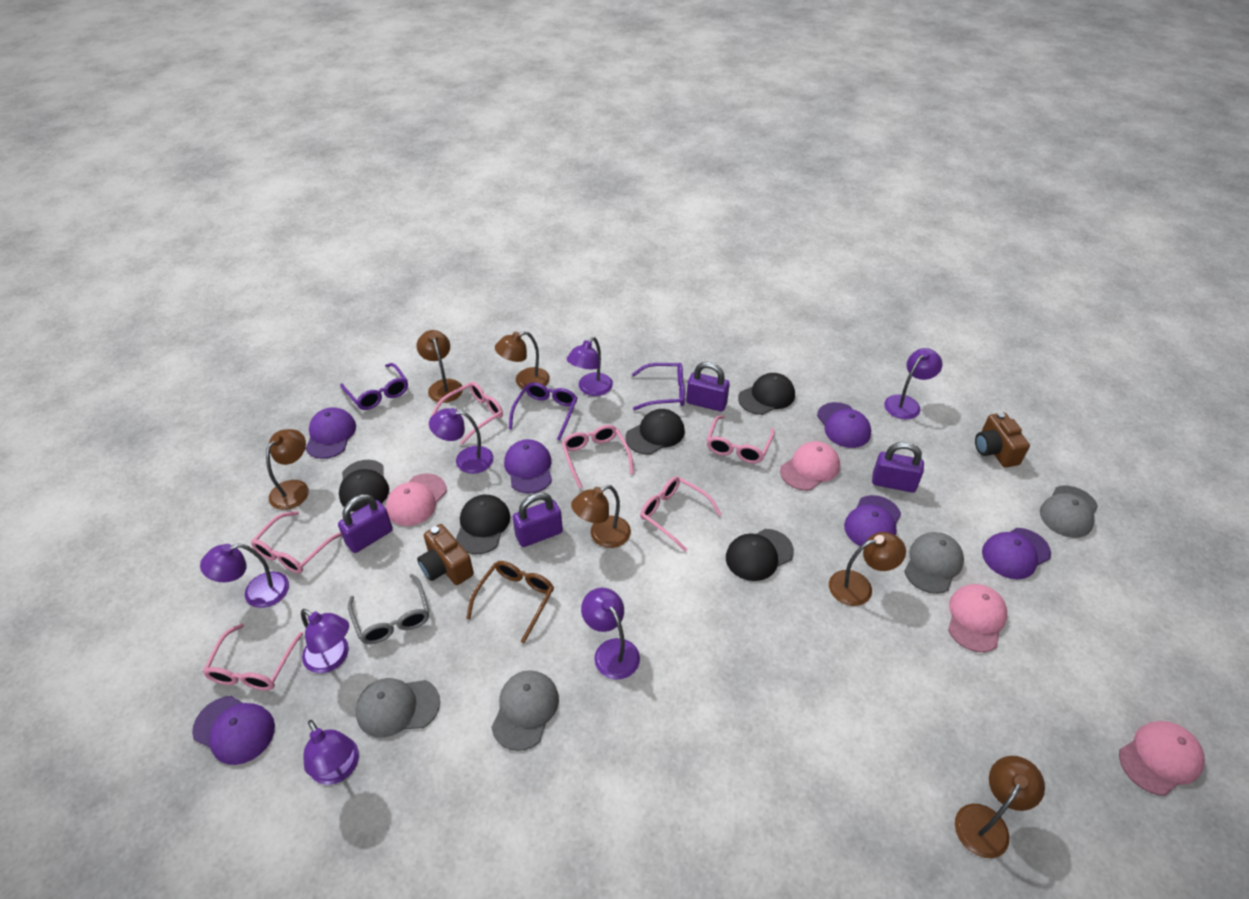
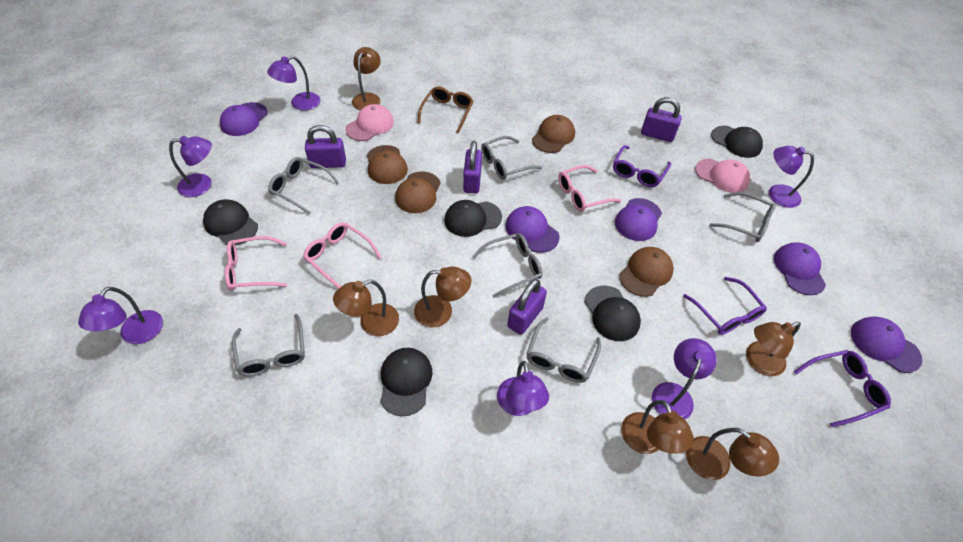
brown camera: 2 -> 0
brown cap: 0 -> 4
grey cap: 4 -> 0
grey glasses: 1 -> 6
pink cap: 4 -> 2
pink glasses: 6 -> 3
purple cap: 6 -> 5
purple lamp: 7 -> 6

